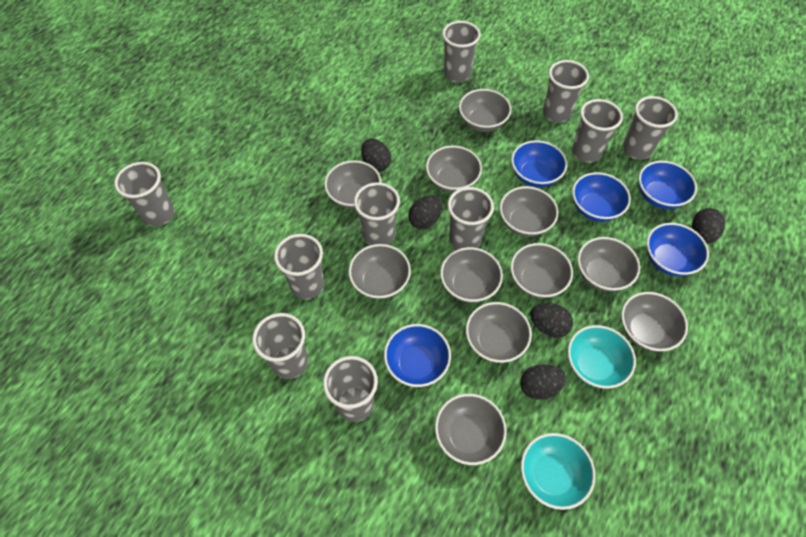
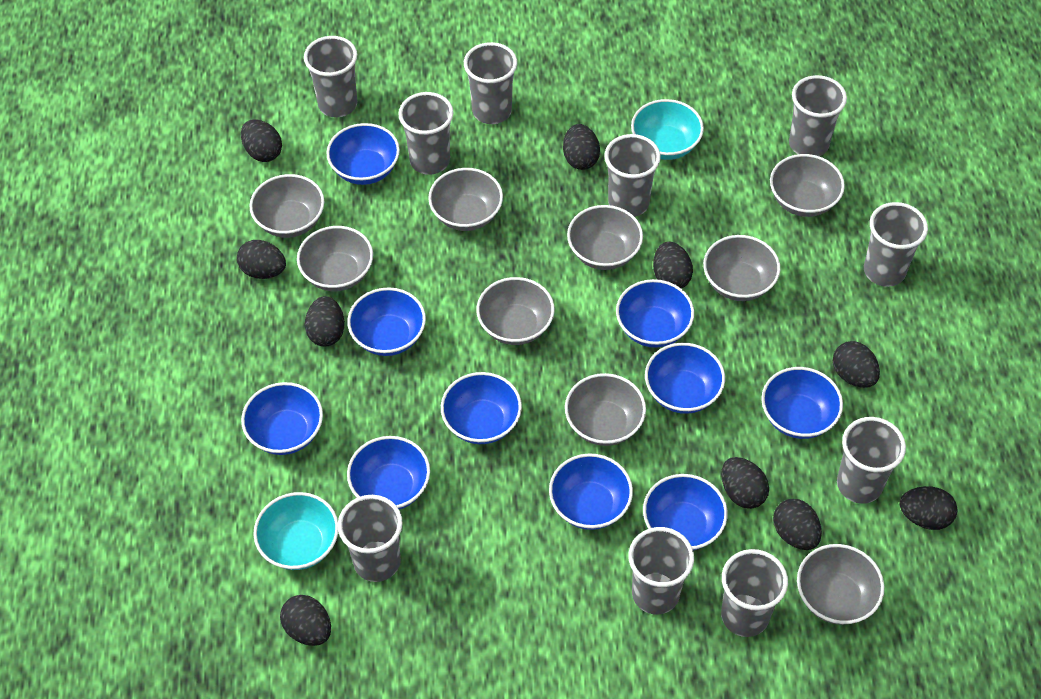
black egg: 5 -> 10
blue bowl: 5 -> 10
grey bowl: 11 -> 9

